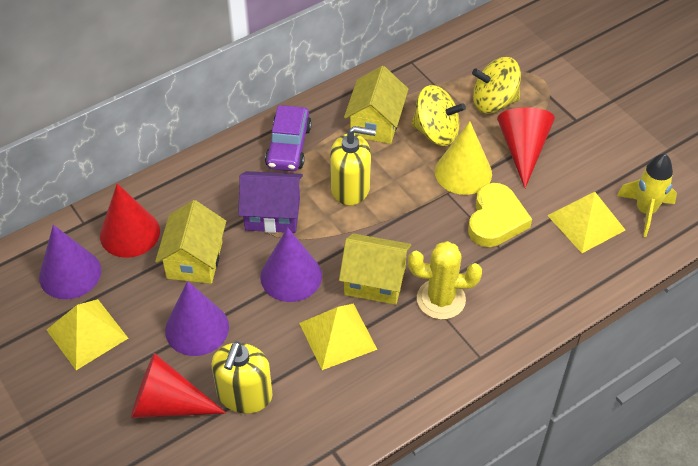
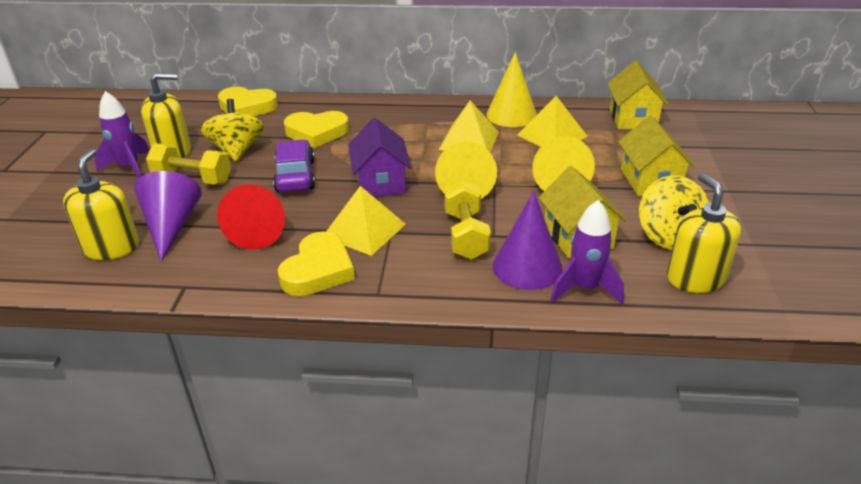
purple cone: 3 -> 2
purple rocket: 0 -> 2
red cone: 3 -> 1
yellow cactus: 1 -> 0
yellow cone: 1 -> 3
yellow dumbbell: 0 -> 2
yellow heart: 1 -> 3
yellow rocket: 1 -> 0
yellow soap dispenser: 2 -> 3

